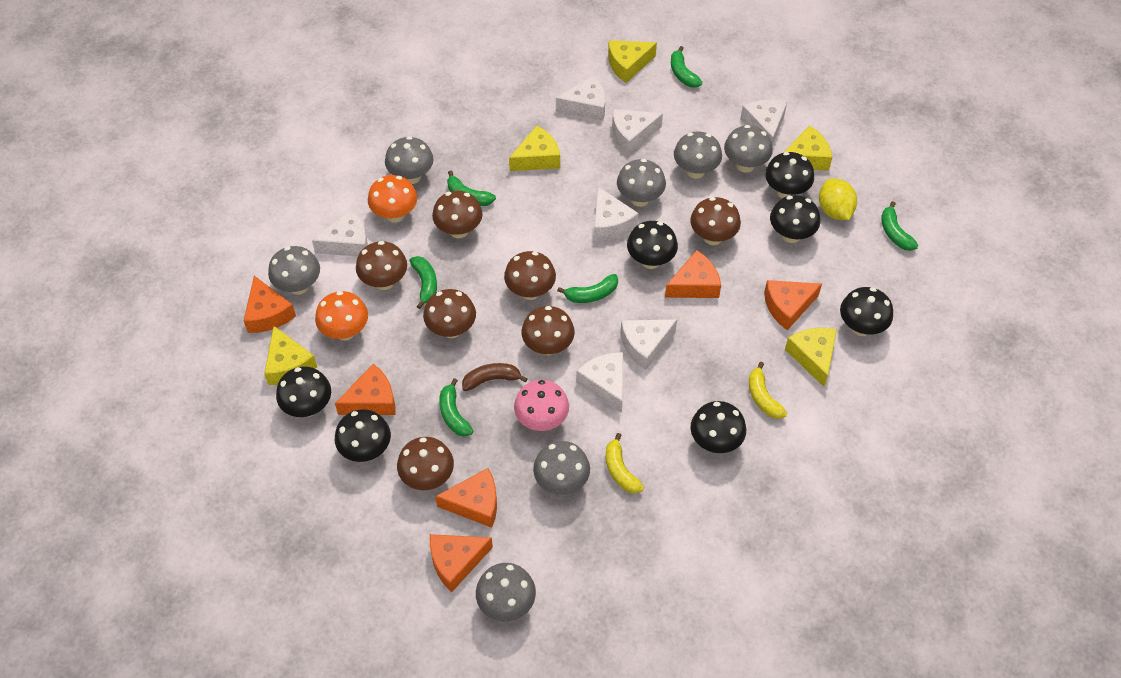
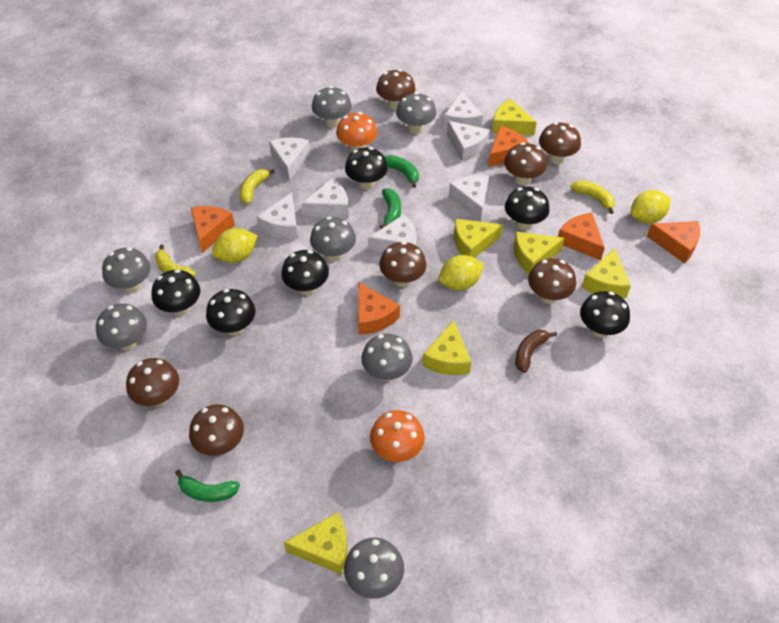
black mushroom: 7 -> 6
green banana: 6 -> 3
orange cheese: 6 -> 5
pink mushroom: 1 -> 0
yellow banana: 2 -> 3
yellow cheese: 5 -> 6
yellow lemon: 1 -> 3

